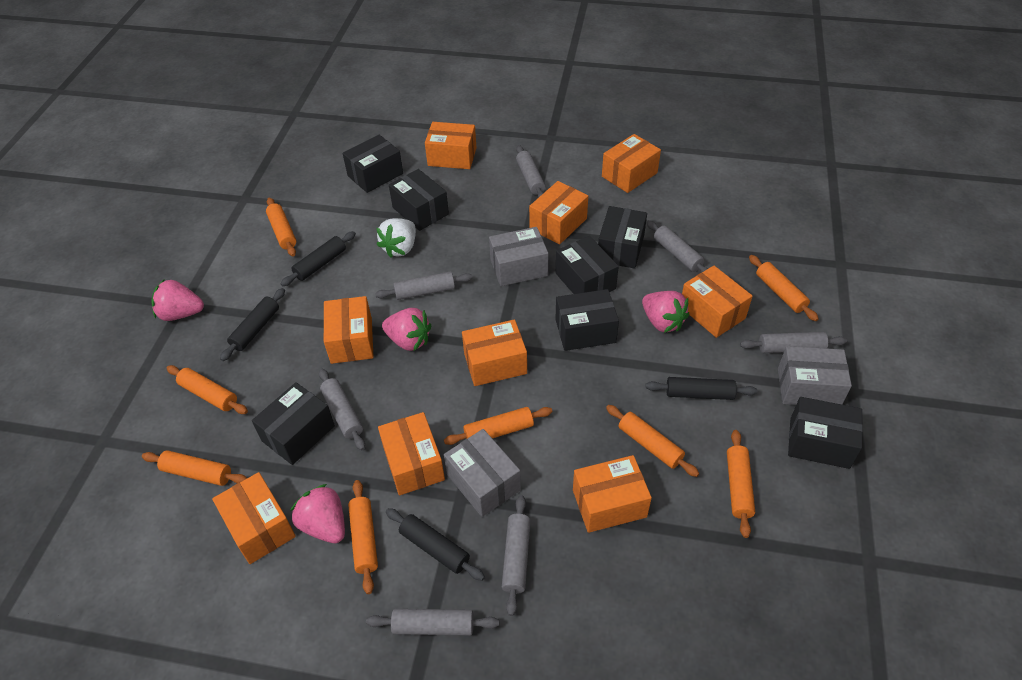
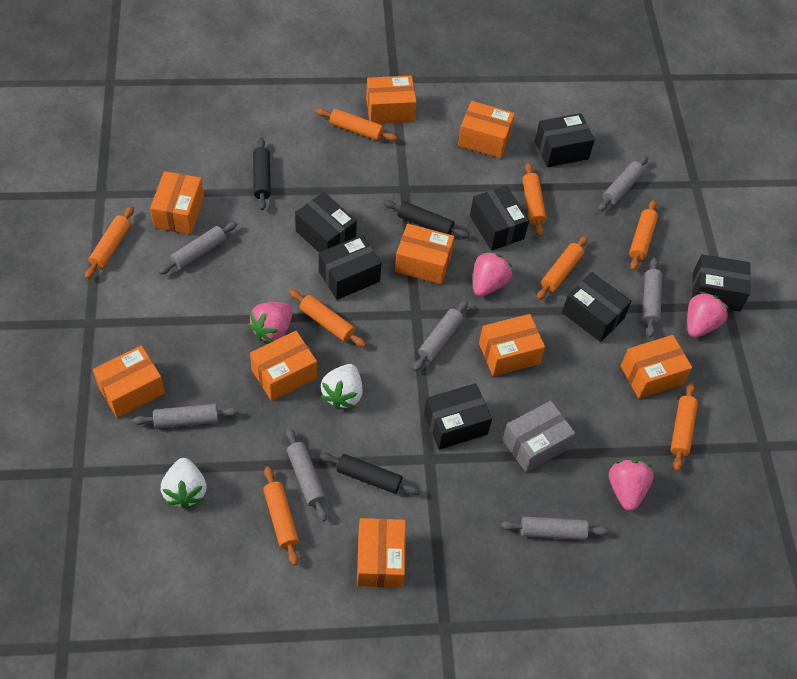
black rolling pin: 4 -> 3
grey box: 3 -> 1
white strawberry: 1 -> 2

